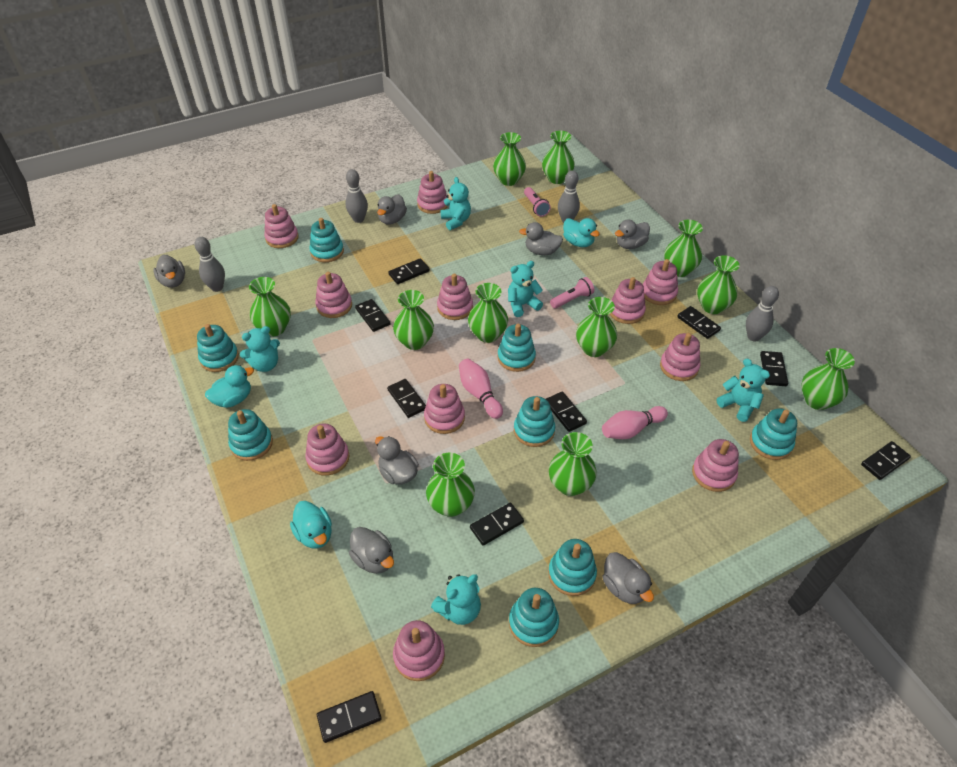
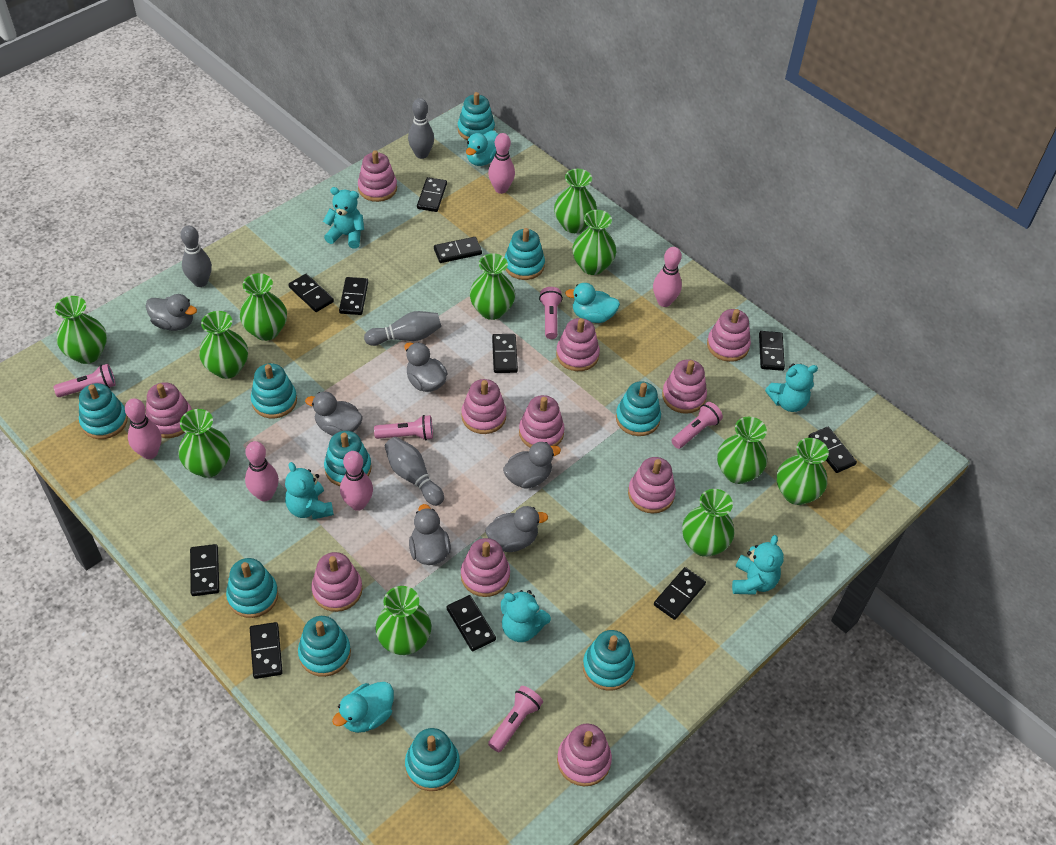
black domino: 9 -> 11
grey duck: 7 -> 6
pink bowling pin: 2 -> 5
pink flashlight: 2 -> 5
turquoise stacking toy: 8 -> 10

